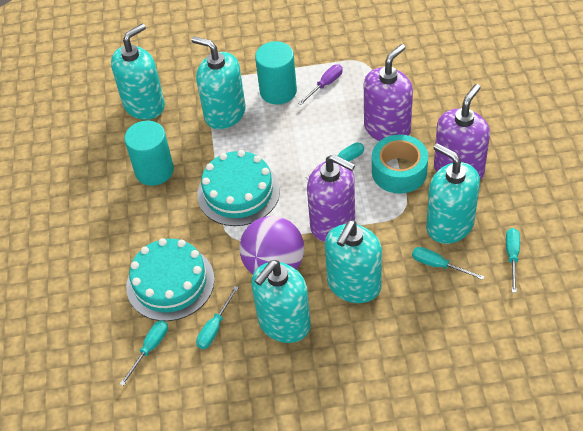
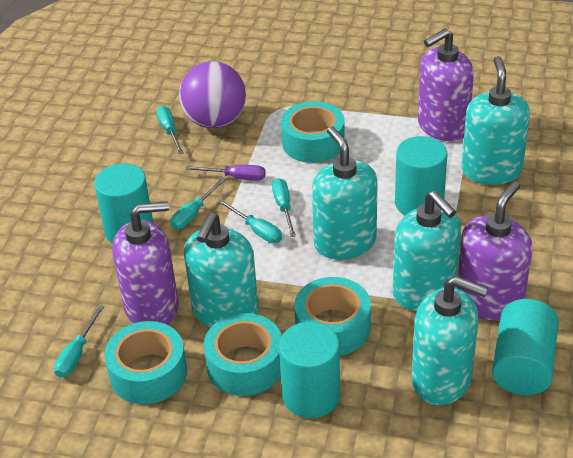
turquoise cake: 2 -> 0
turquoise cylinder: 2 -> 4
turquoise tape: 1 -> 4

